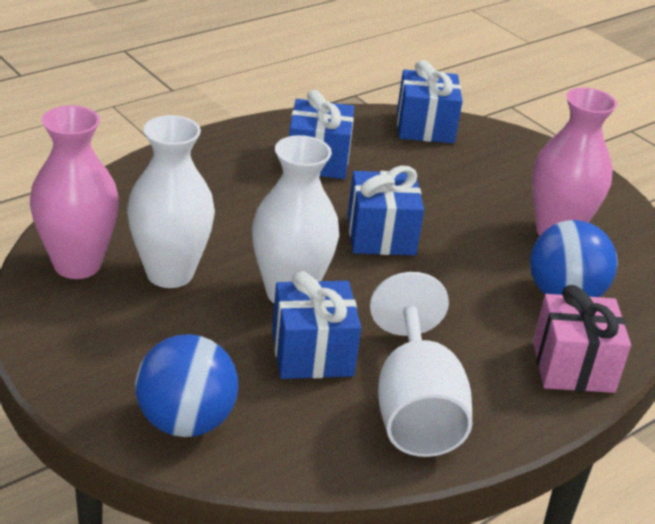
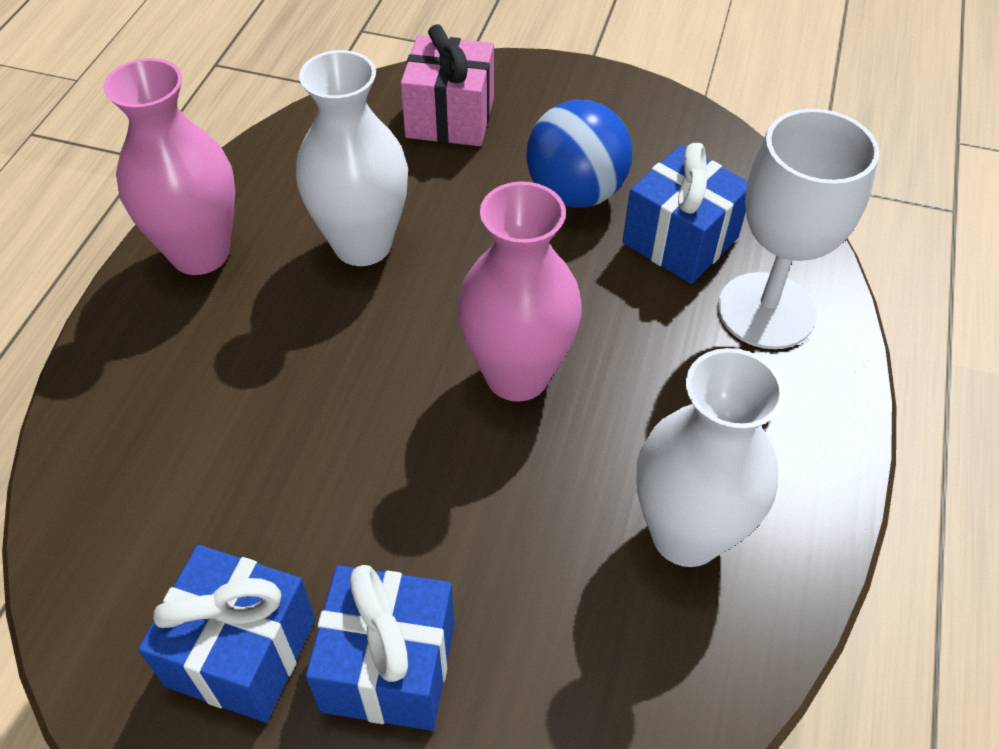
blue ball: 2 -> 1
blue gift: 4 -> 3

